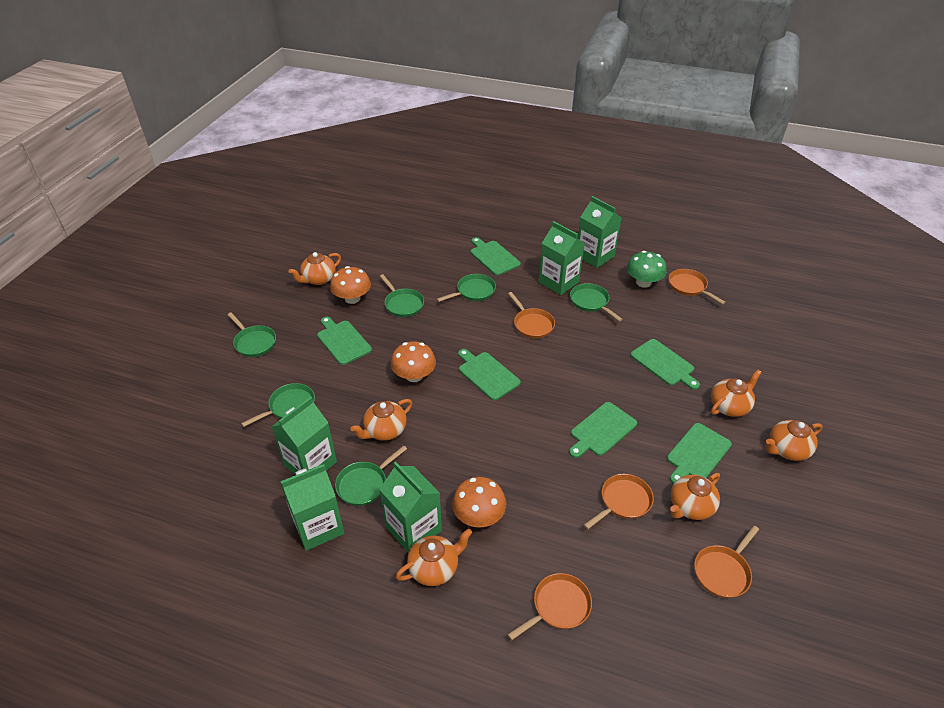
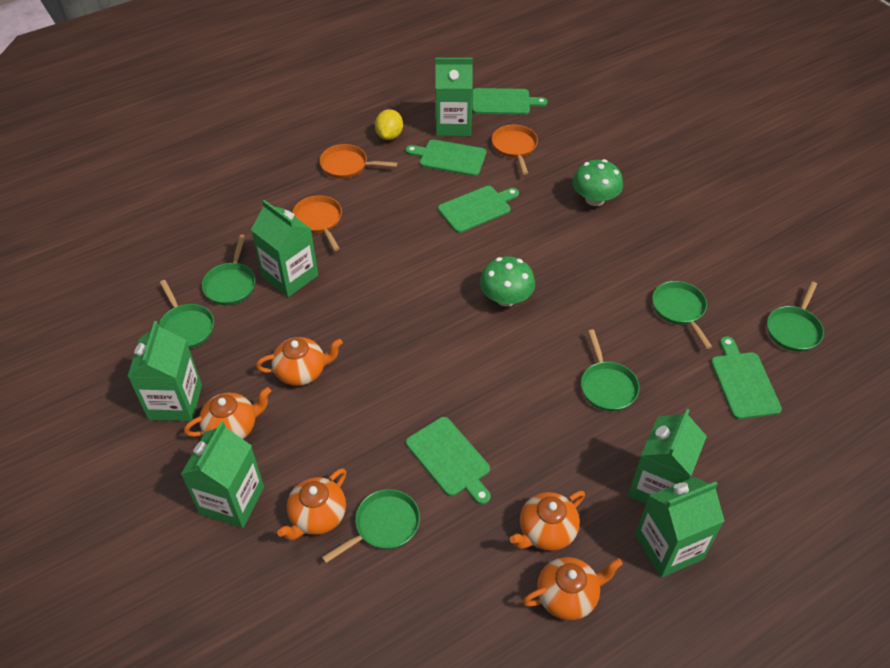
green carton: 5 -> 6
green cutting board: 6 -> 5
green mushroom: 1 -> 2
orange mushroom: 3 -> 0
orange pan: 5 -> 3
orange teapot: 6 -> 5
yellow lemon: 0 -> 1

